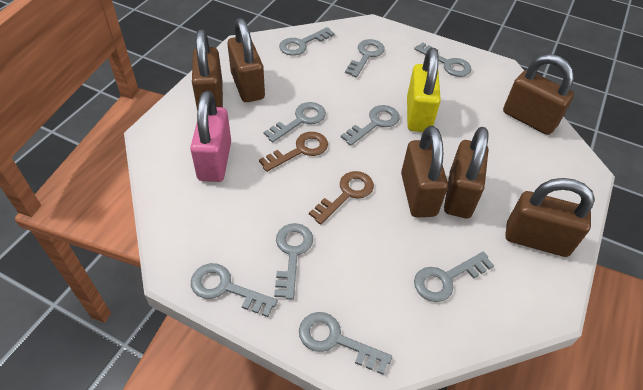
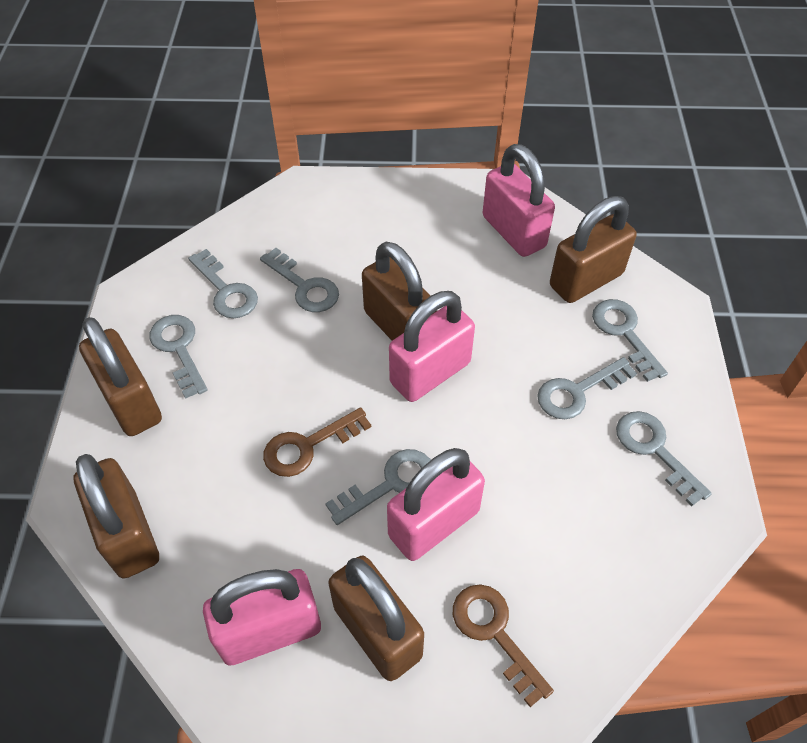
brown padlock: 6 -> 5
grey key: 9 -> 7
pink padlock: 1 -> 4
yellow padlock: 1 -> 0

